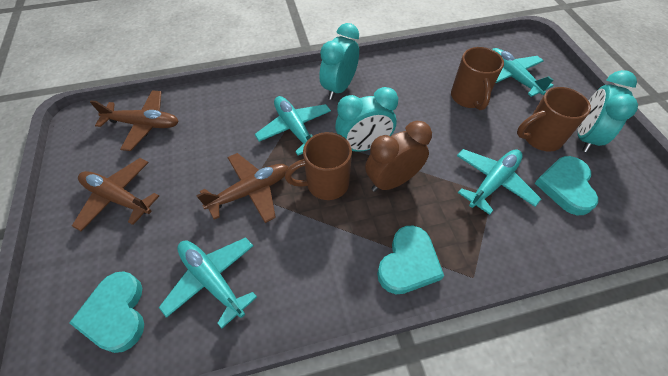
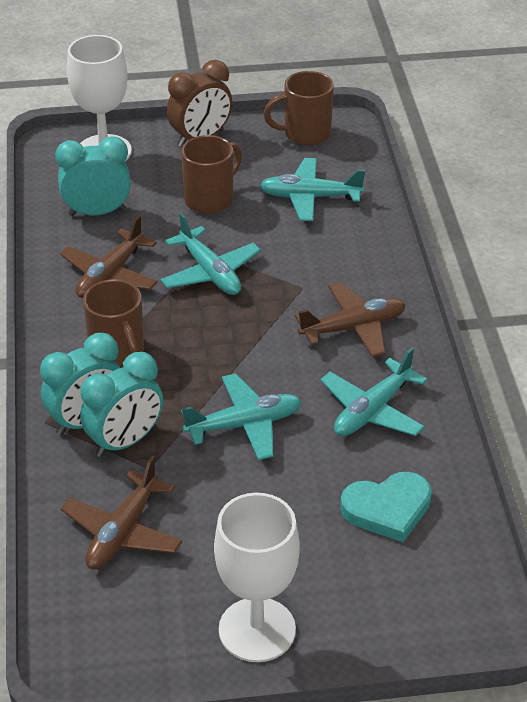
turquoise heart: 3 -> 1
white goblet: 0 -> 2

